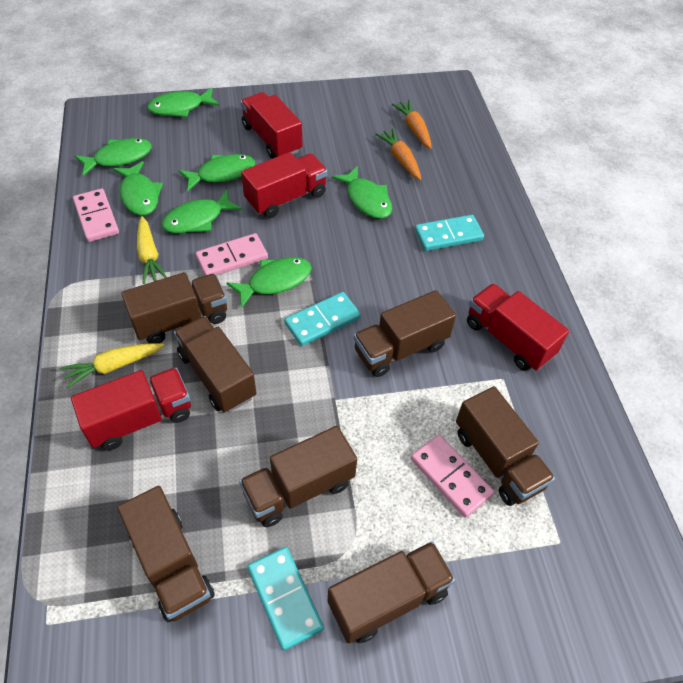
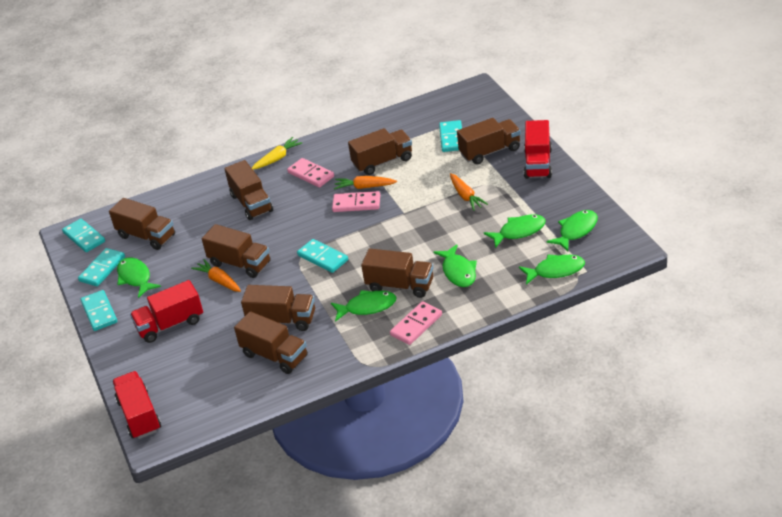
brown truck: 7 -> 8
green fish: 7 -> 6
orange carrot: 2 -> 3
red truck: 4 -> 3
turquoise domino: 3 -> 5
yellow carrot: 2 -> 1

